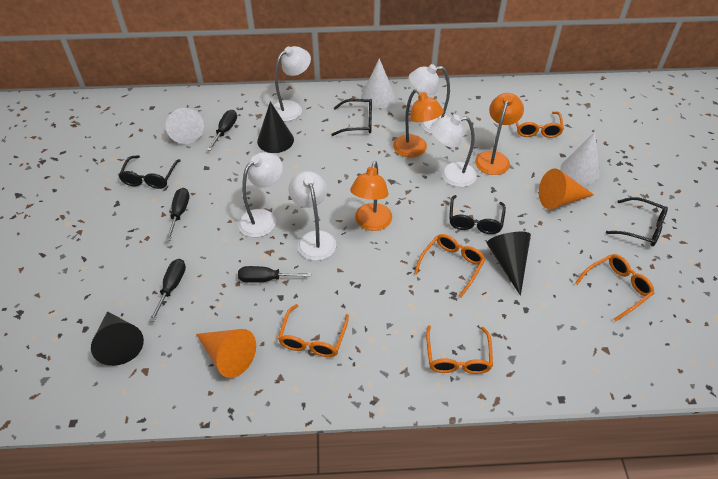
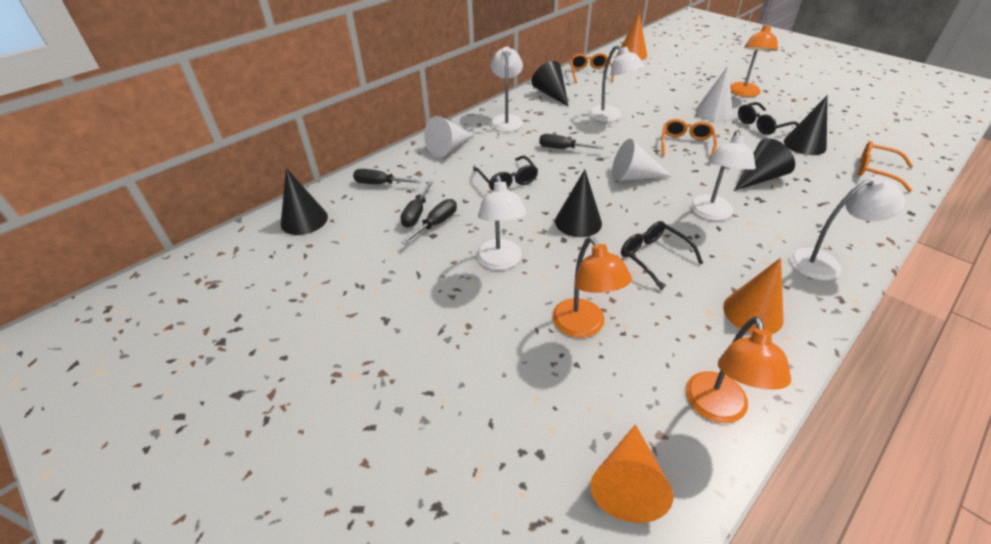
black cone: 3 -> 5
black glasses: 4 -> 3
orange cone: 2 -> 3
orange glasses: 5 -> 3

